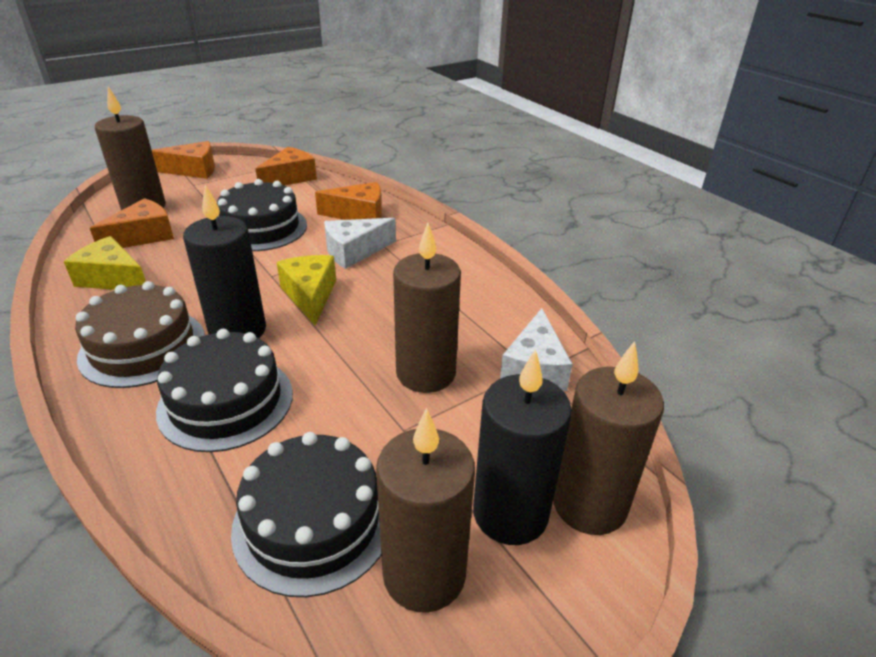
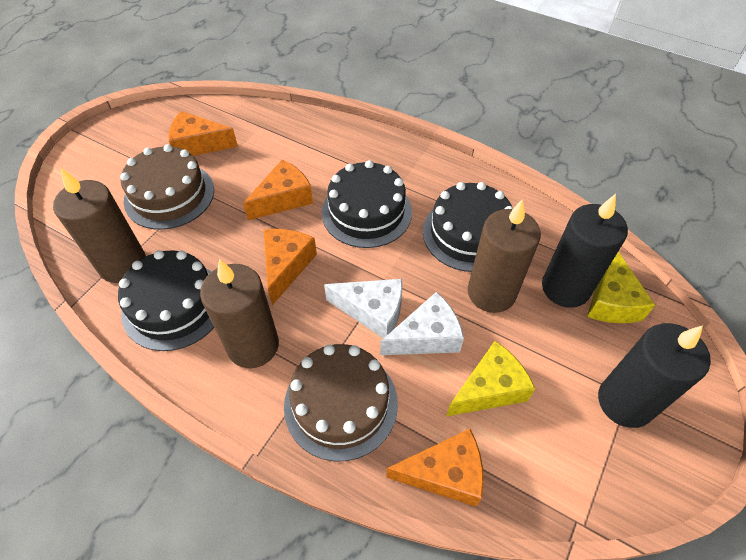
brown cake: 1 -> 2
brown candle: 4 -> 3

